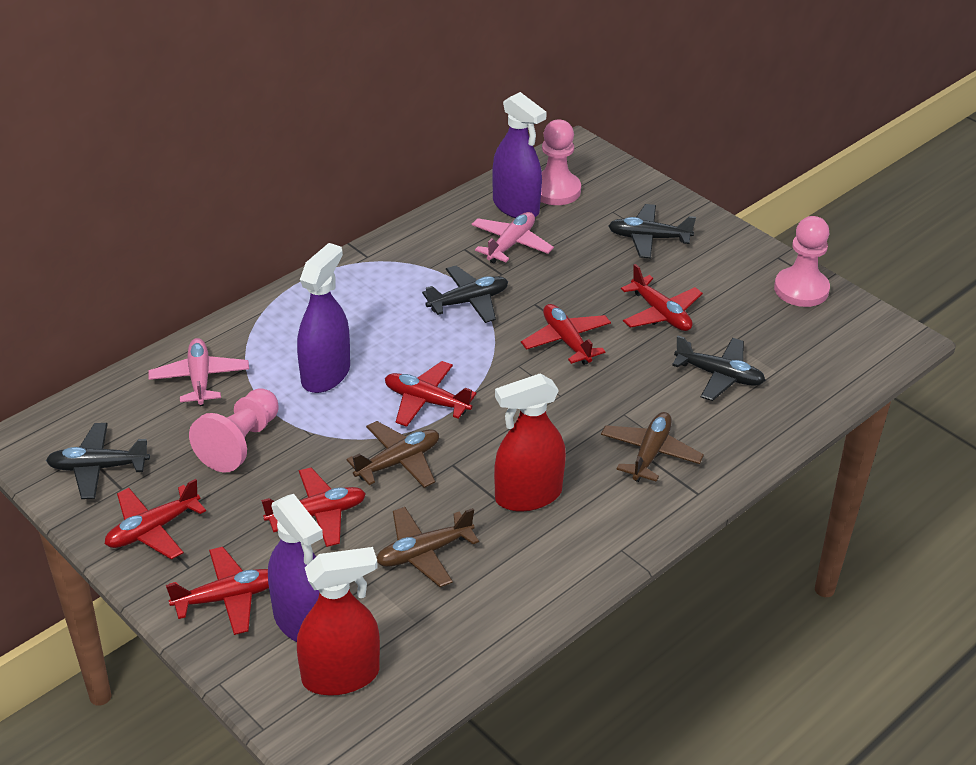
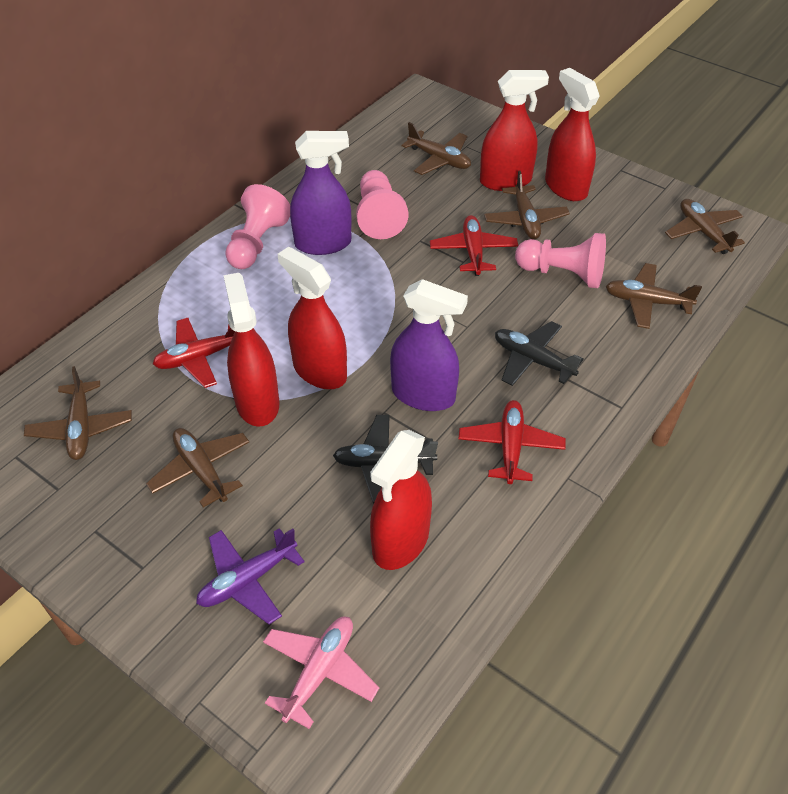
black plane: 4 -> 2
brown plane: 3 -> 6
pink plane: 2 -> 1
purple plane: 0 -> 1
purple spray bottle: 3 -> 2
red plane: 6 -> 3
red spray bottle: 2 -> 5

